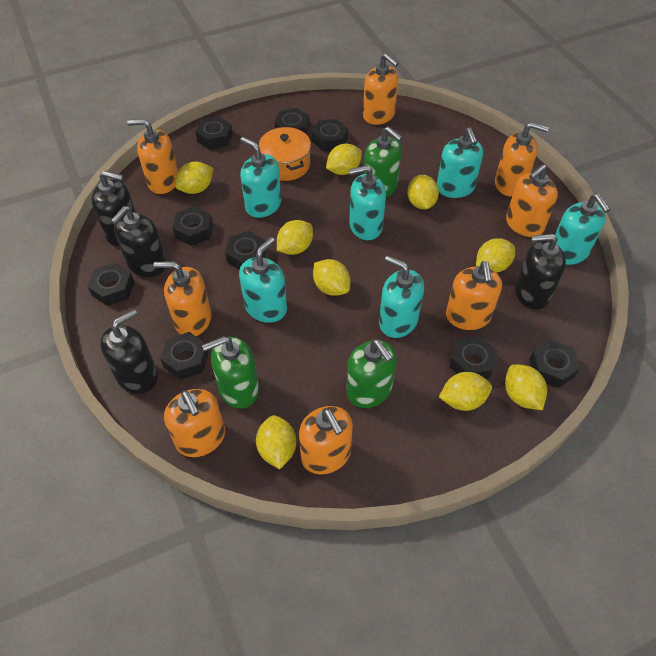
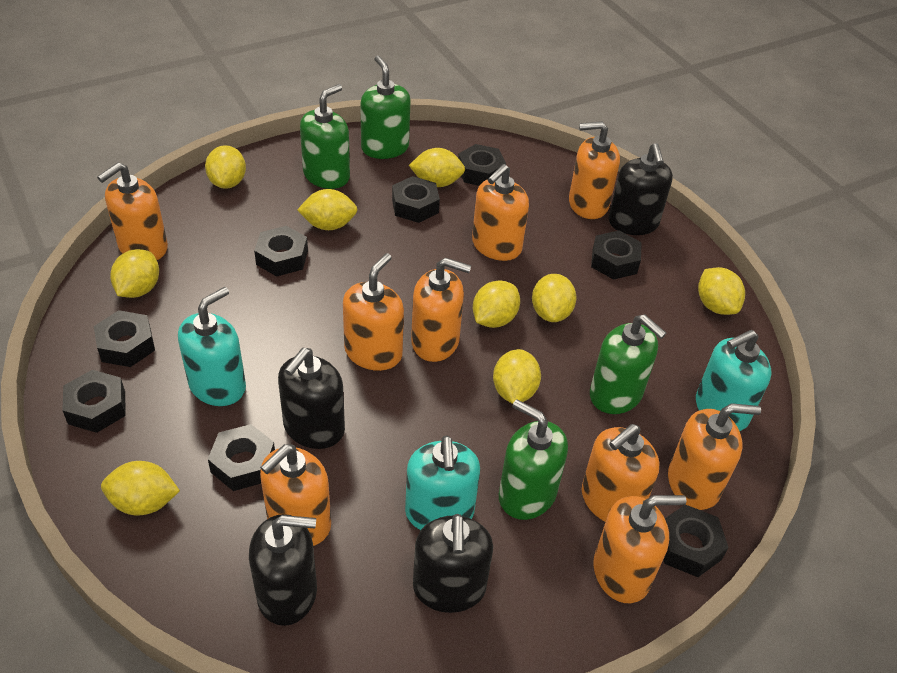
black nut: 9 -> 8
green soap dispenser: 3 -> 4
orange pot: 1 -> 0
orange soap dispenser: 8 -> 9
turquoise soap dispenser: 6 -> 3

